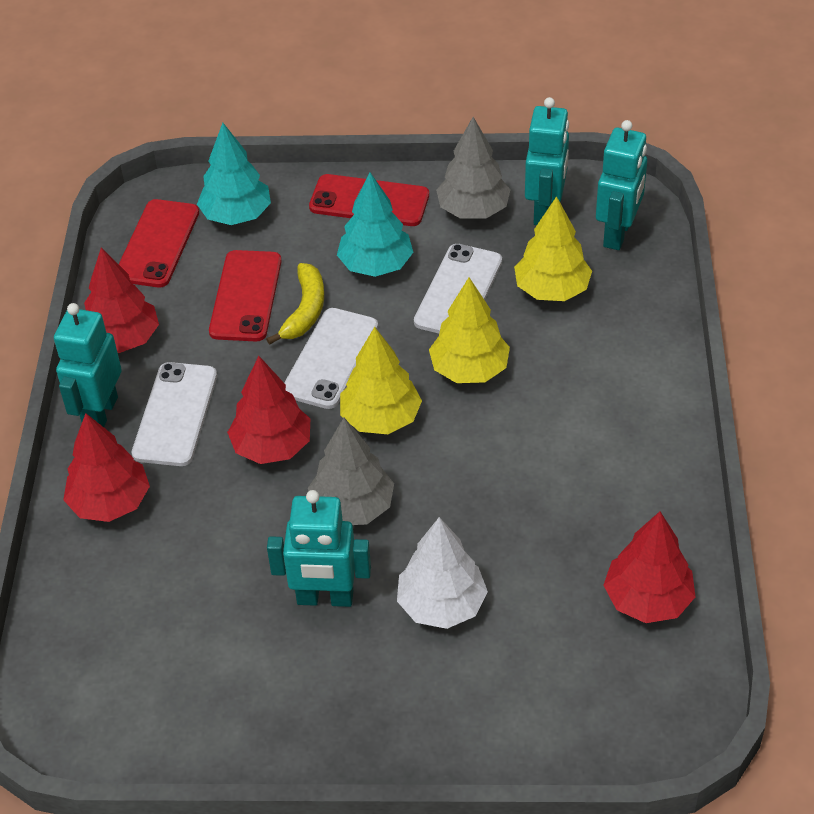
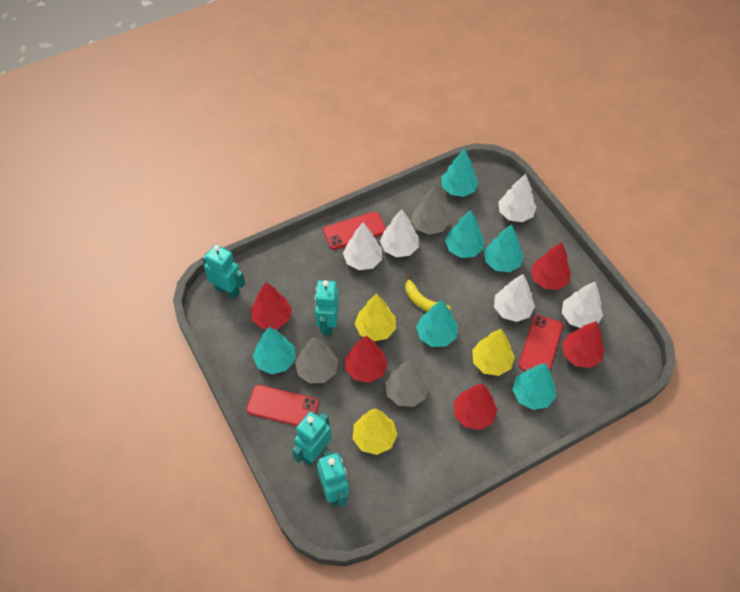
grey tree: 2 -> 3
red tree: 4 -> 5
turquoise tree: 2 -> 6
white phone: 3 -> 0
white tree: 1 -> 5

